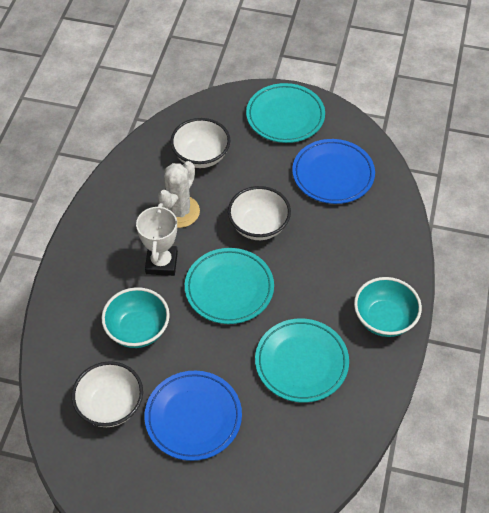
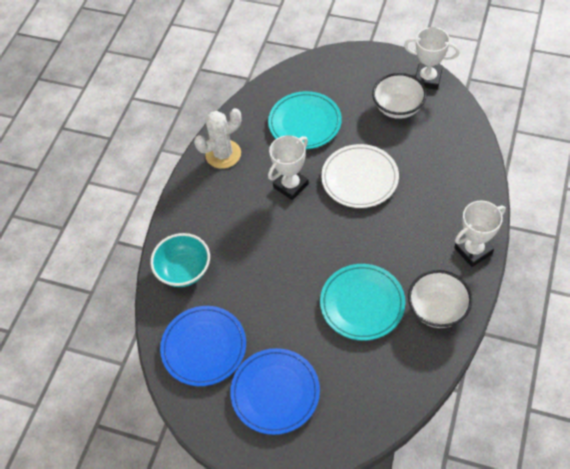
turquoise bowl: 2 -> 1
turquoise plate: 3 -> 2
white bowl: 3 -> 2
white plate: 0 -> 1
white trophy: 1 -> 3

